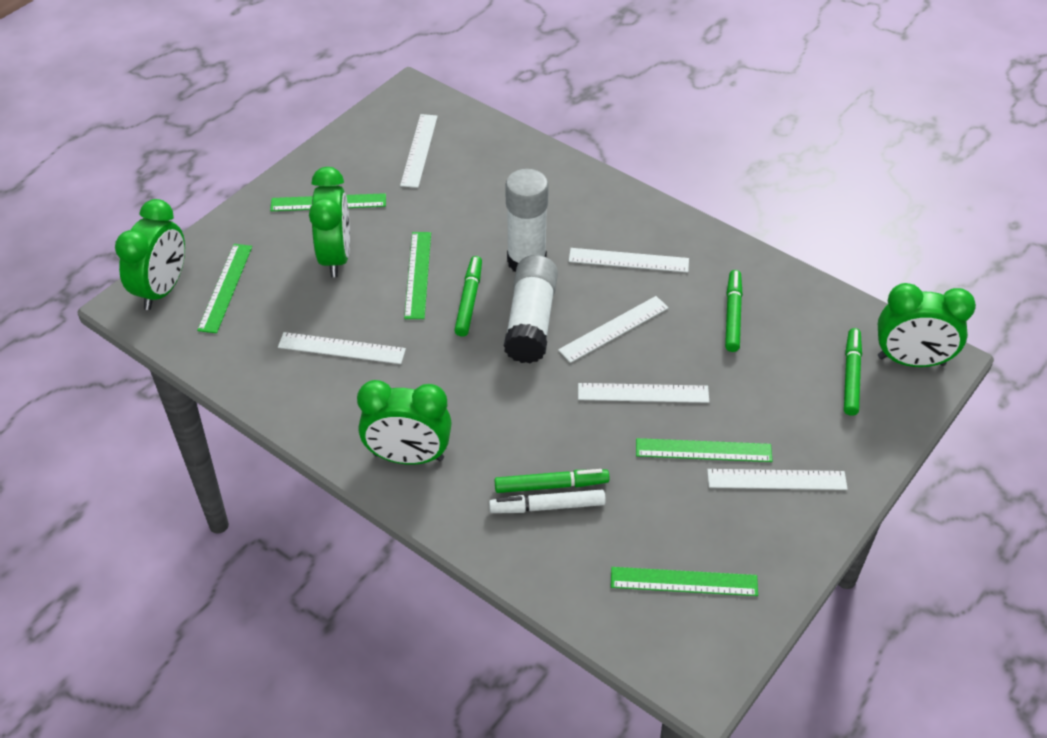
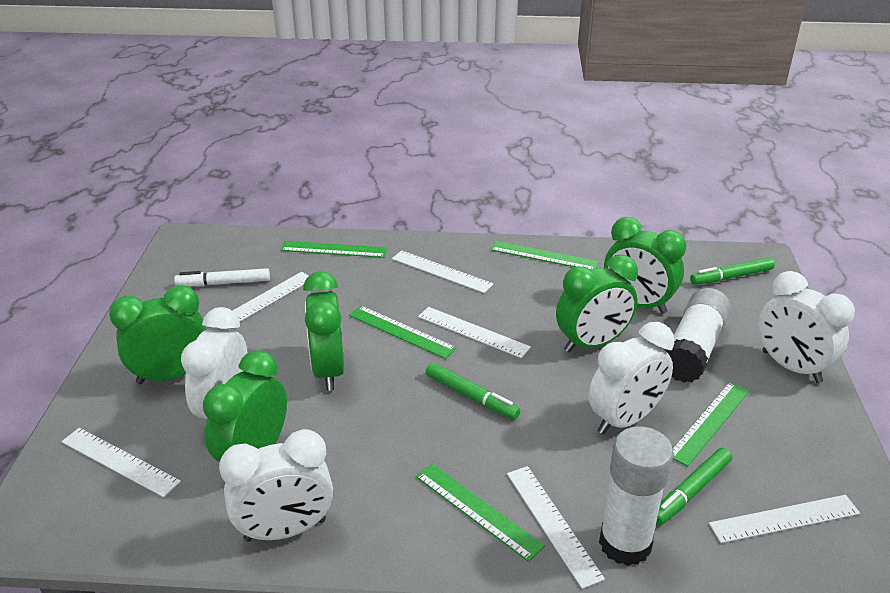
green clock: 4 -> 5
green marker: 4 -> 3
white clock: 0 -> 4

